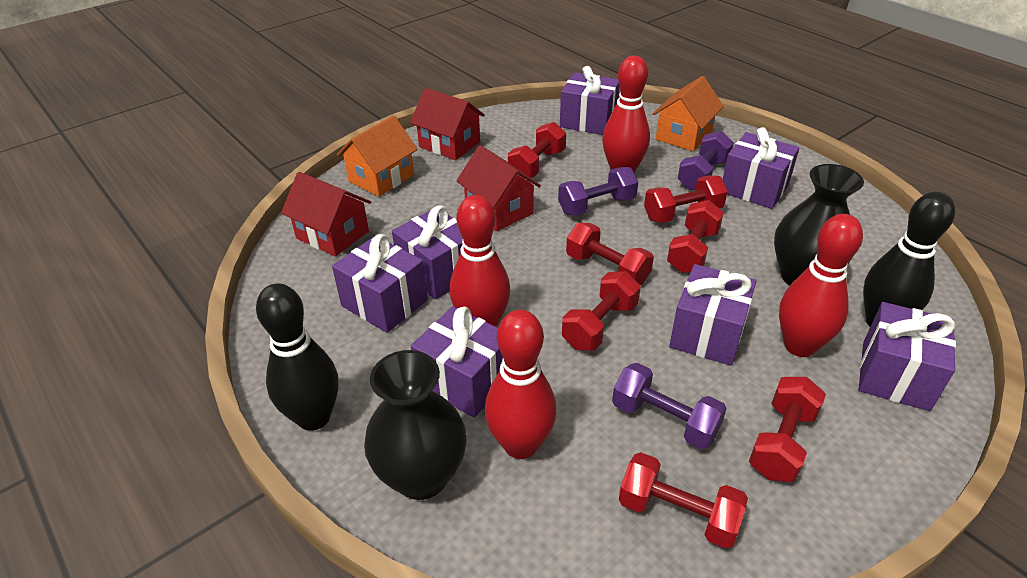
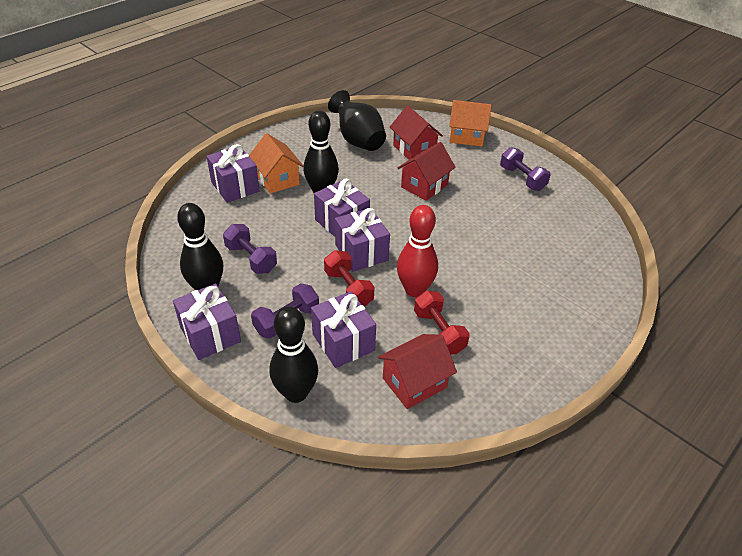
black bowling pin: 2 -> 3
black vase: 2 -> 1
purple gift: 7 -> 5
red bowling pin: 4 -> 1
red dumbbell: 7 -> 2

